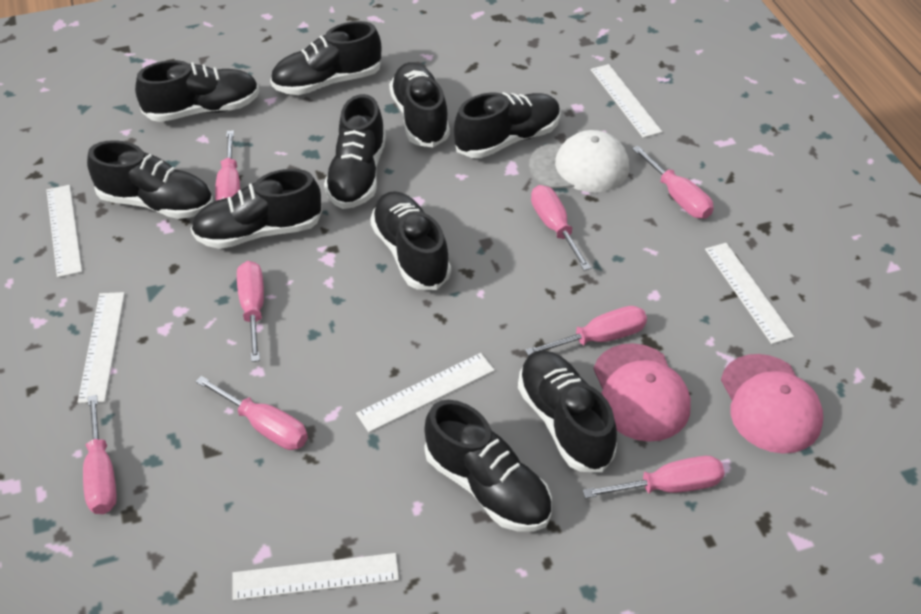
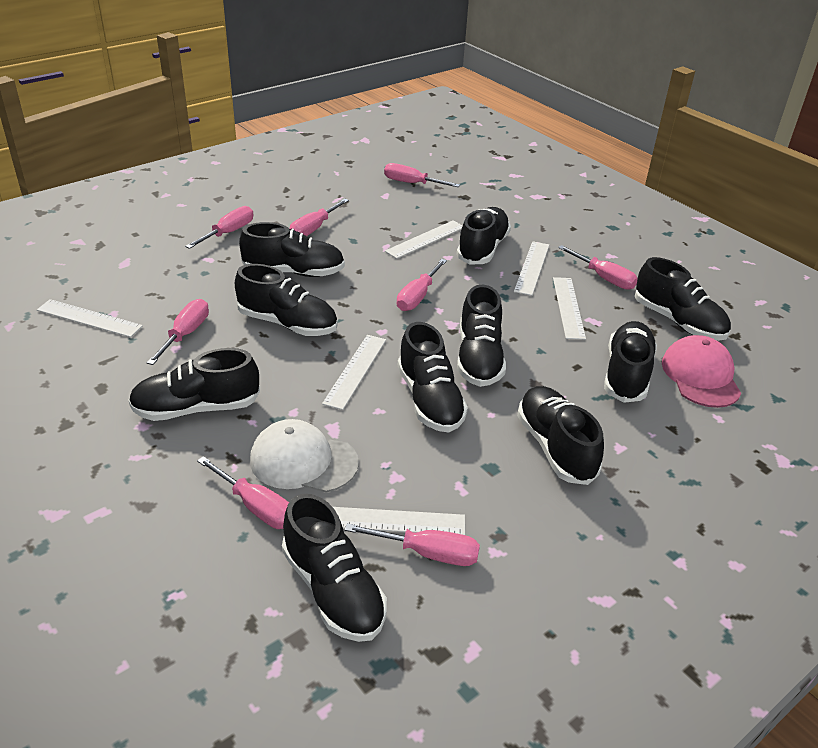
pink cap: 2 -> 1

